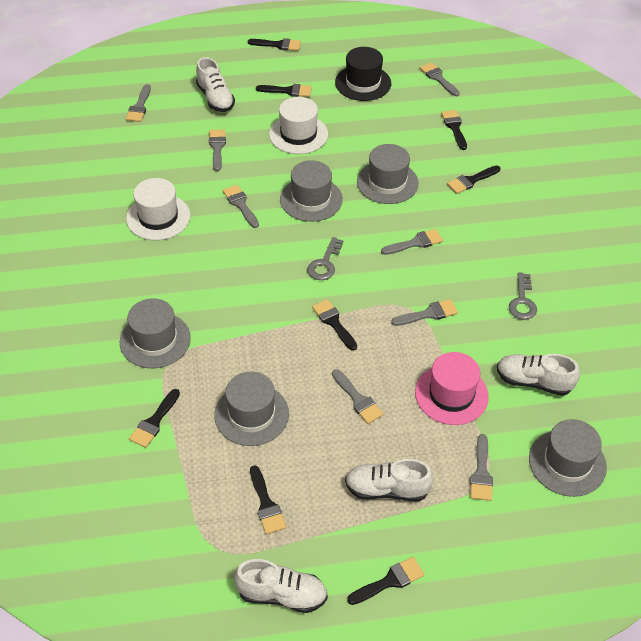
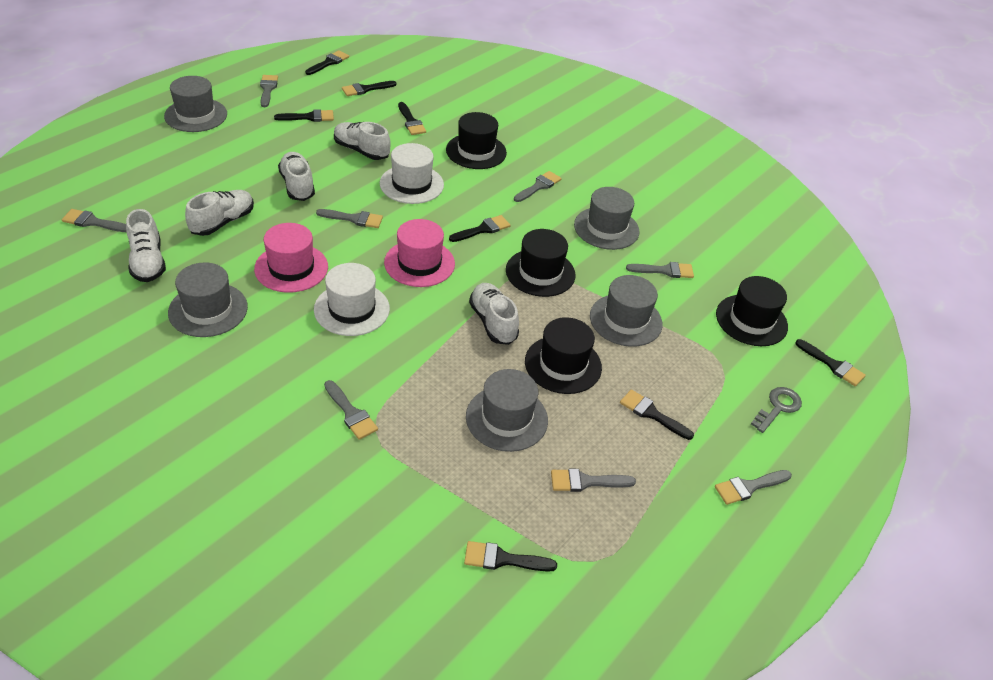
black hat: 1 -> 4
grey key: 2 -> 1
pink hat: 1 -> 2
white shoe: 4 -> 5

